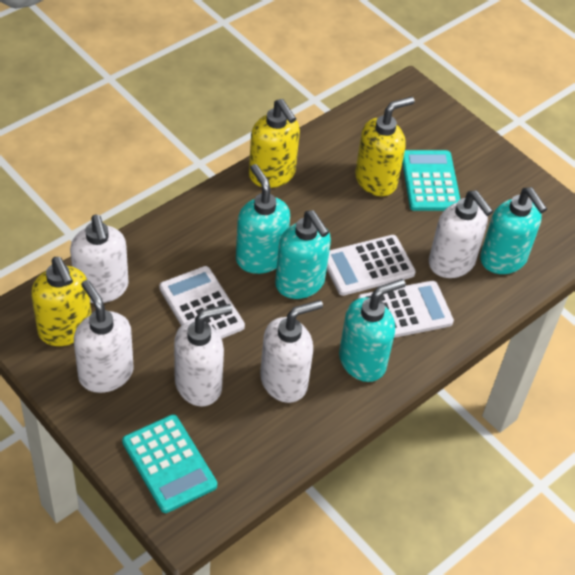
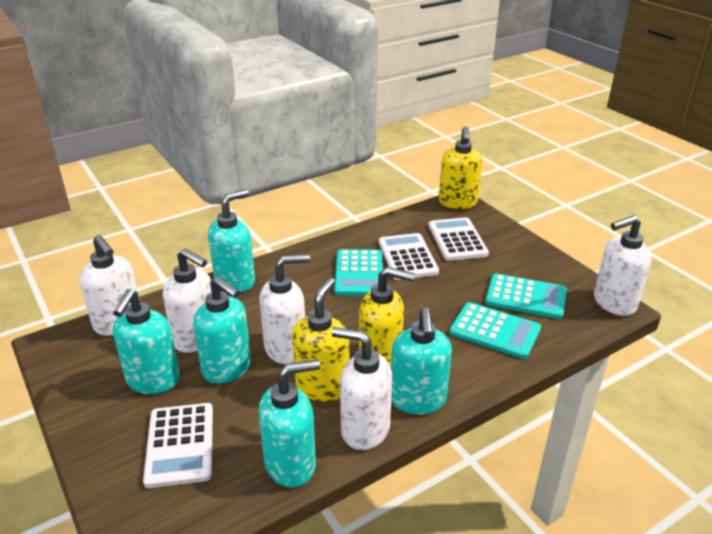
turquoise calculator: 2 -> 3
turquoise soap dispenser: 4 -> 5

